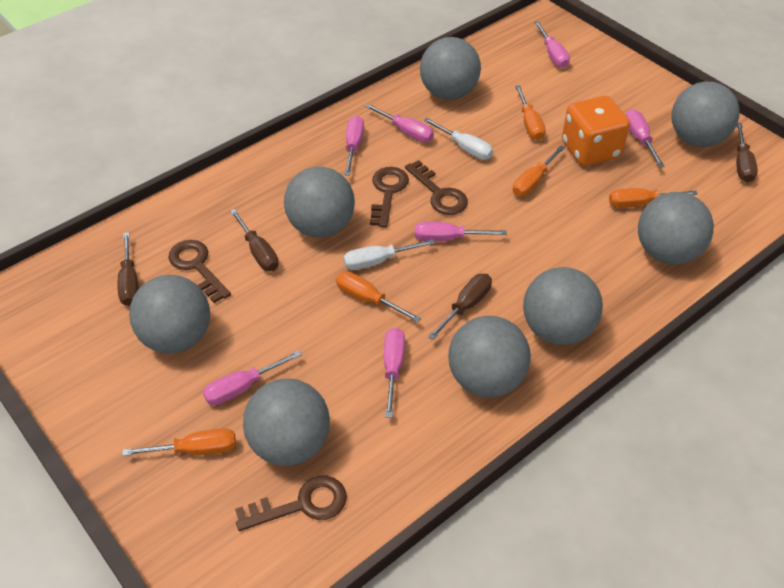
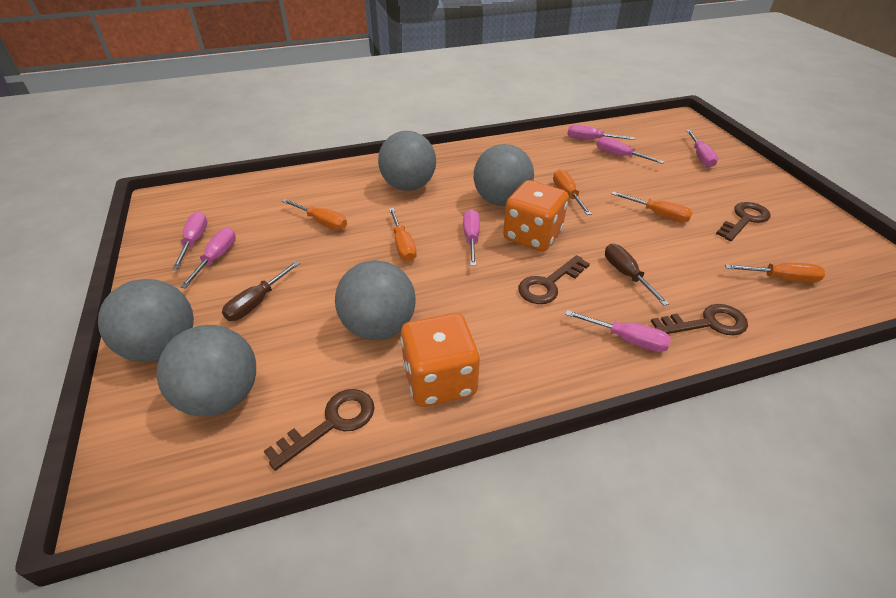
brown screwdriver: 4 -> 2
grey ball: 8 -> 5
orange dice: 1 -> 2
white screwdriver: 2 -> 0

